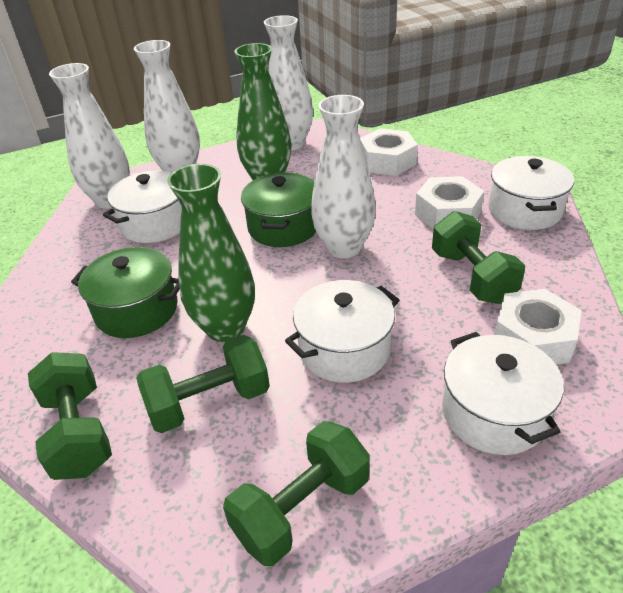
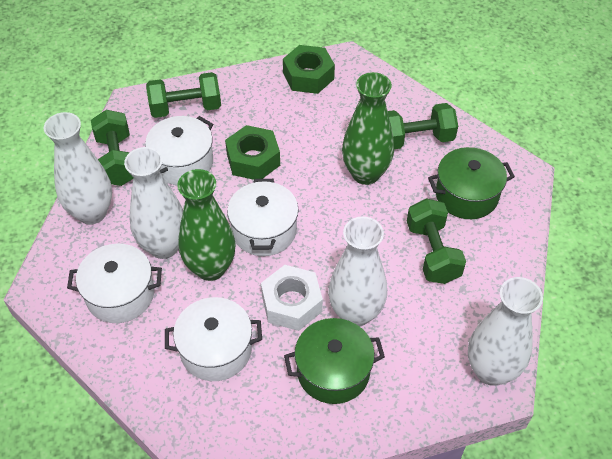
green nut: 0 -> 2
white nut: 3 -> 1

